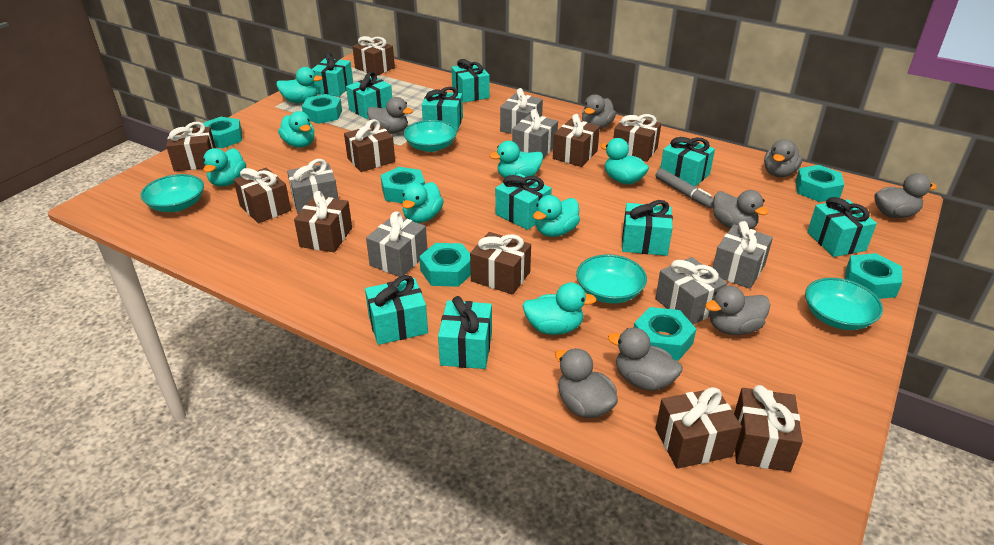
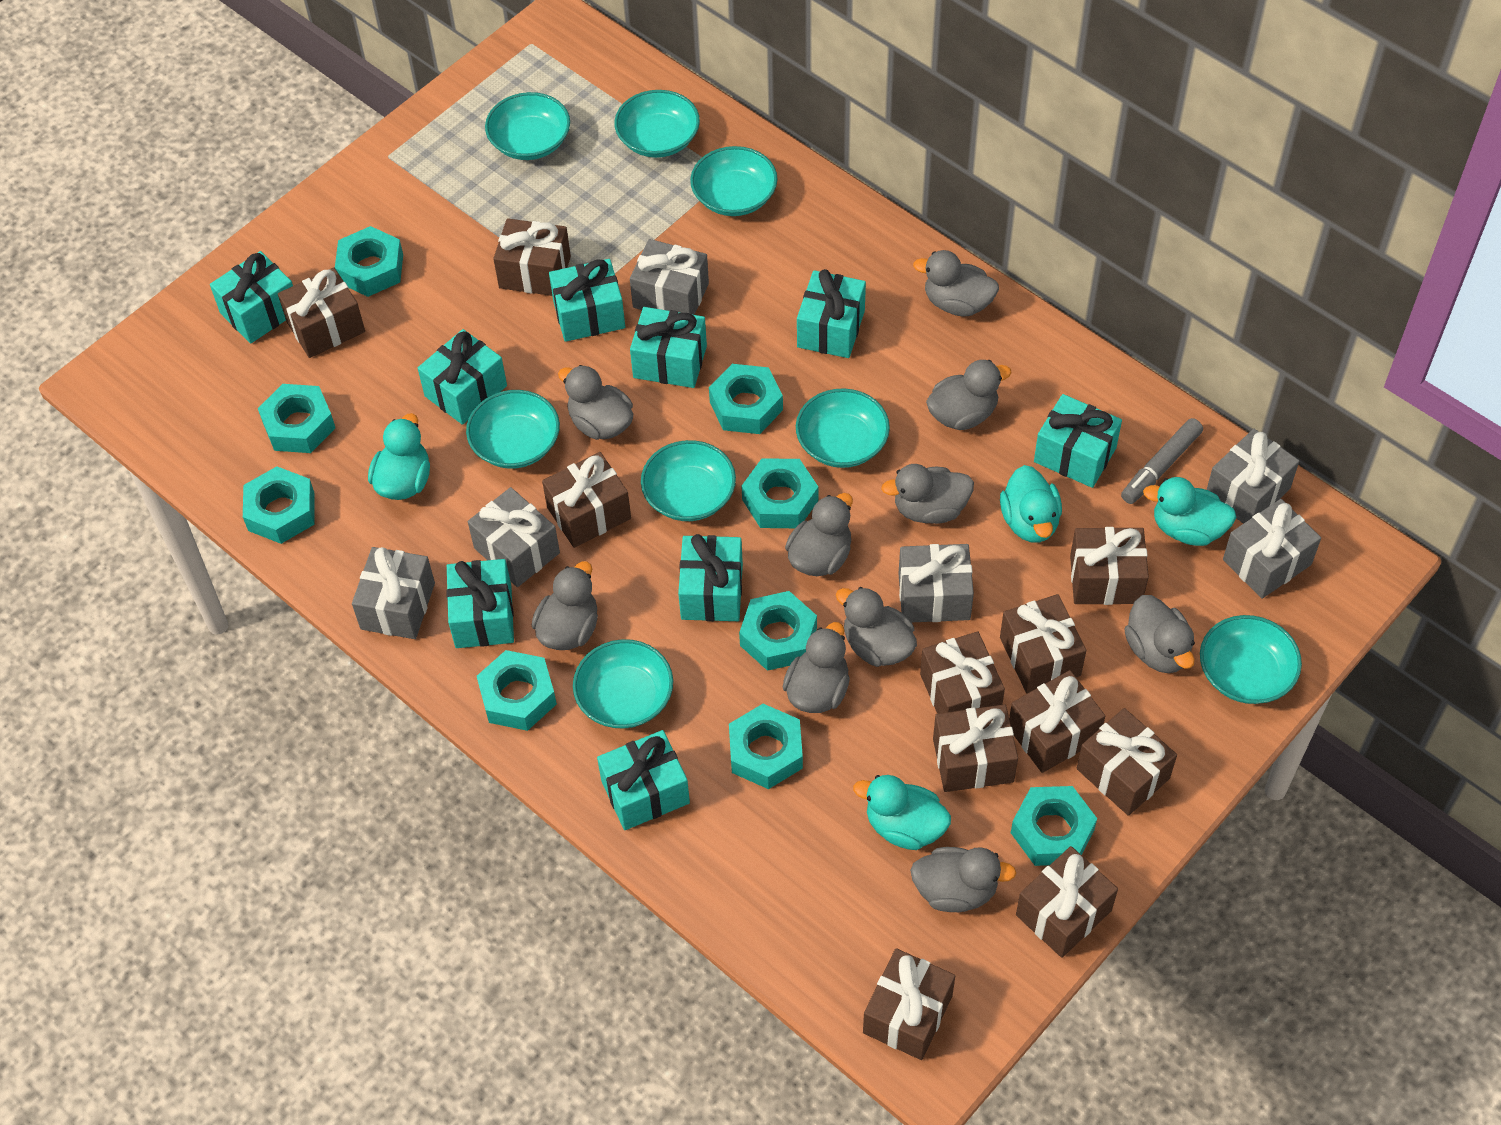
brown gift: 10 -> 11
grey duck: 8 -> 10
turquoise bowl: 4 -> 8
turquoise duck: 8 -> 4
turquoise gift: 10 -> 9
turquoise nut: 7 -> 9

